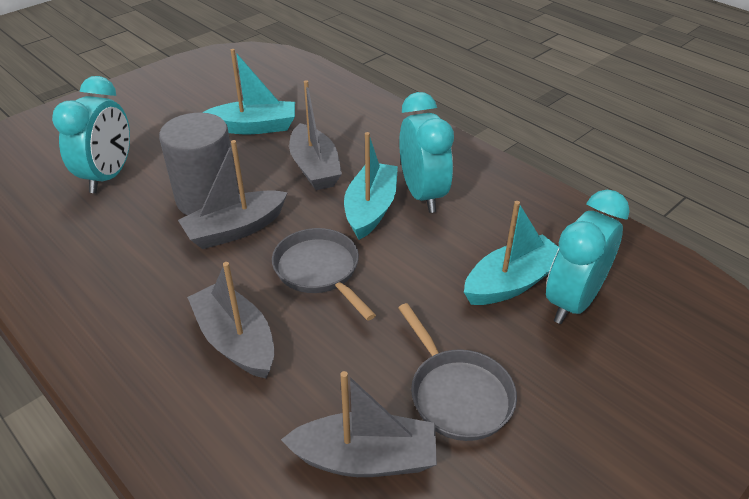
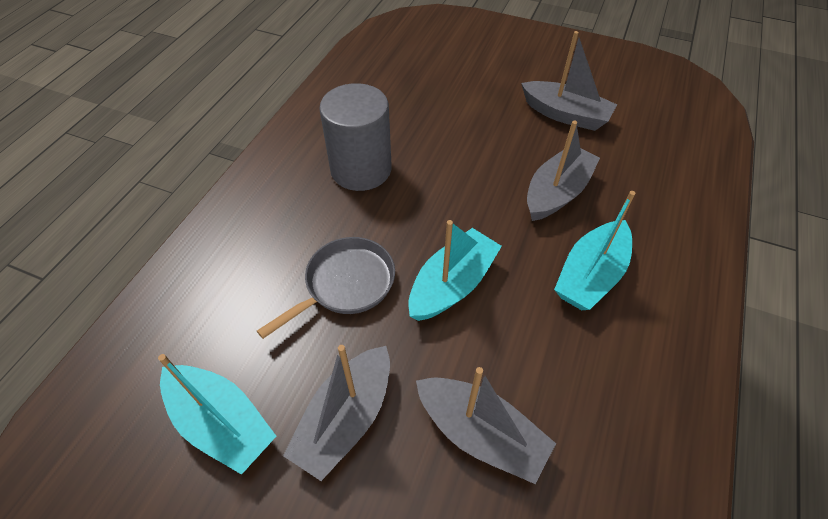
grey pan: 2 -> 1
turquoise clock: 3 -> 0

